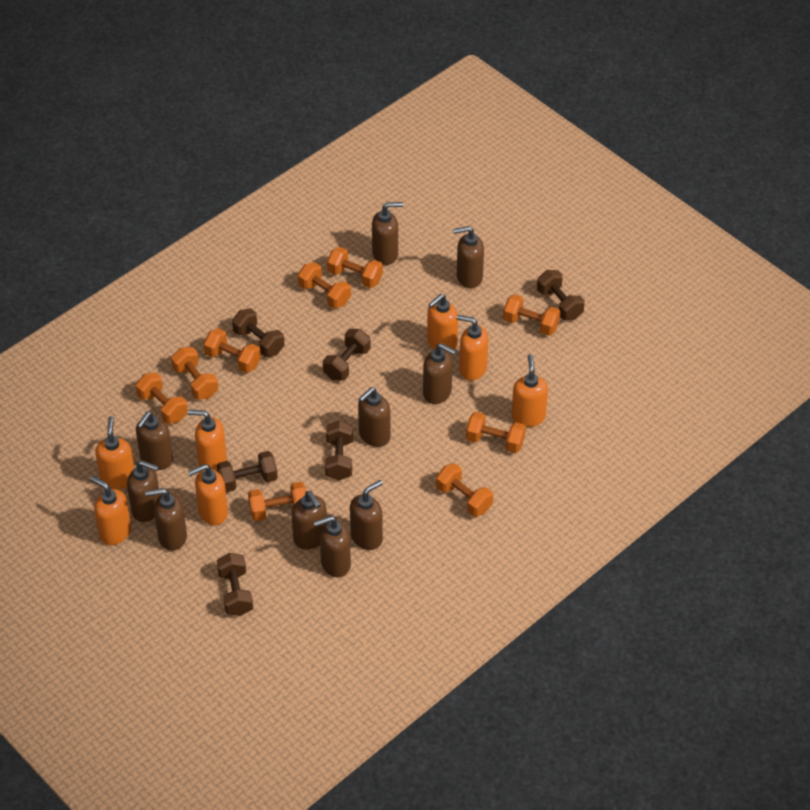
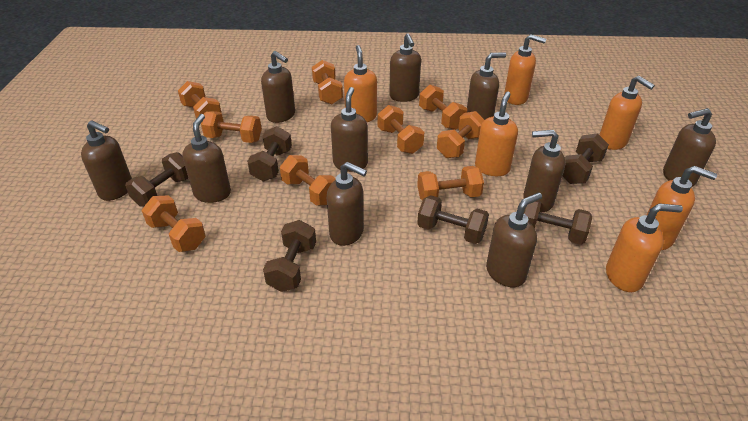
orange soap dispenser: 7 -> 6

